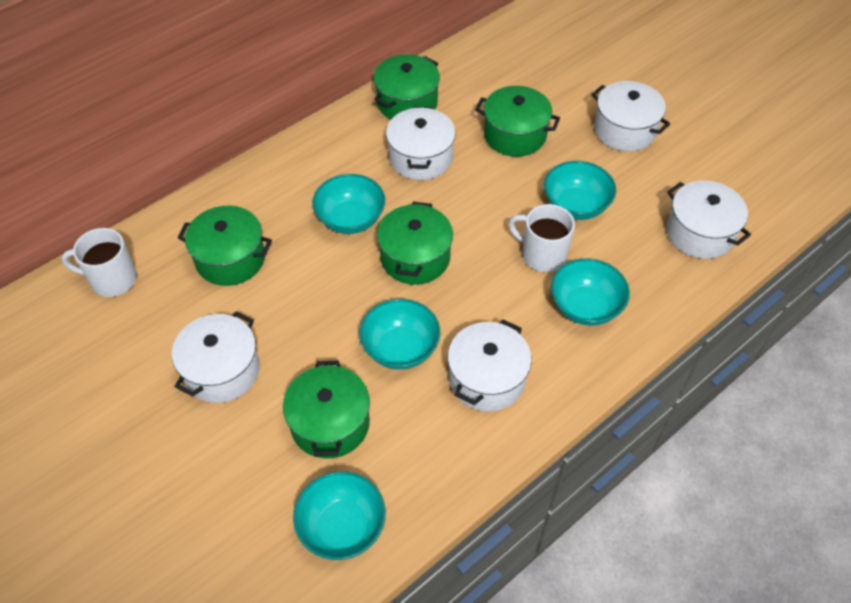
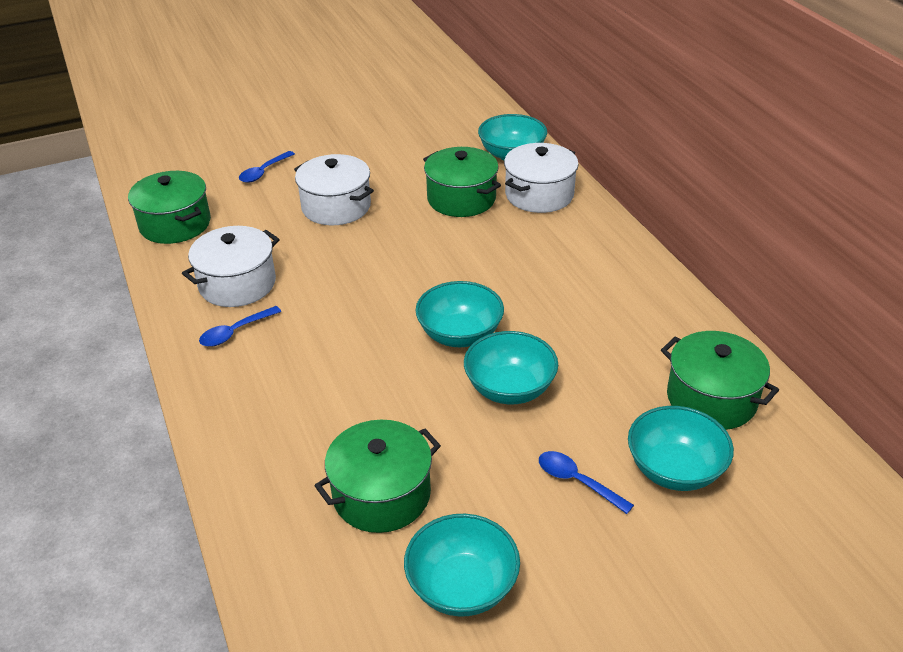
blue spoon: 0 -> 3
green pot: 5 -> 4
white mug: 2 -> 0
white pot: 5 -> 3

